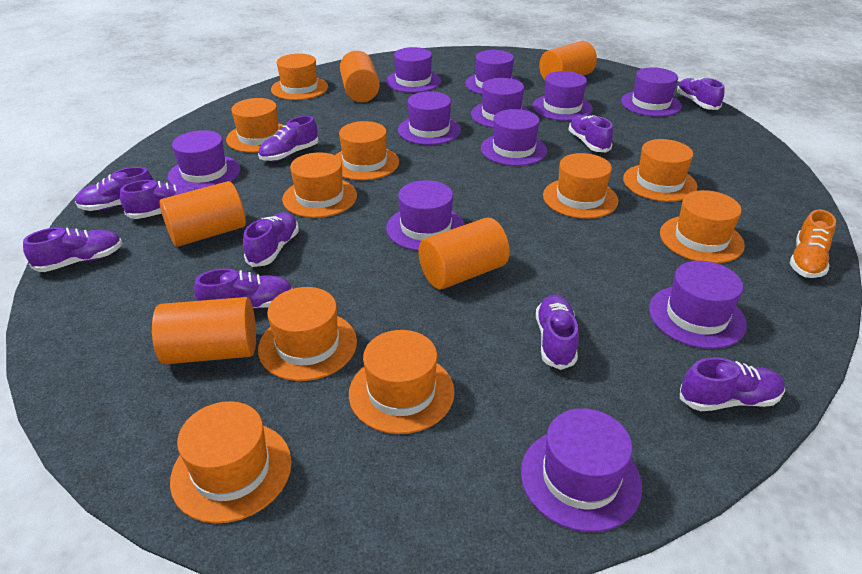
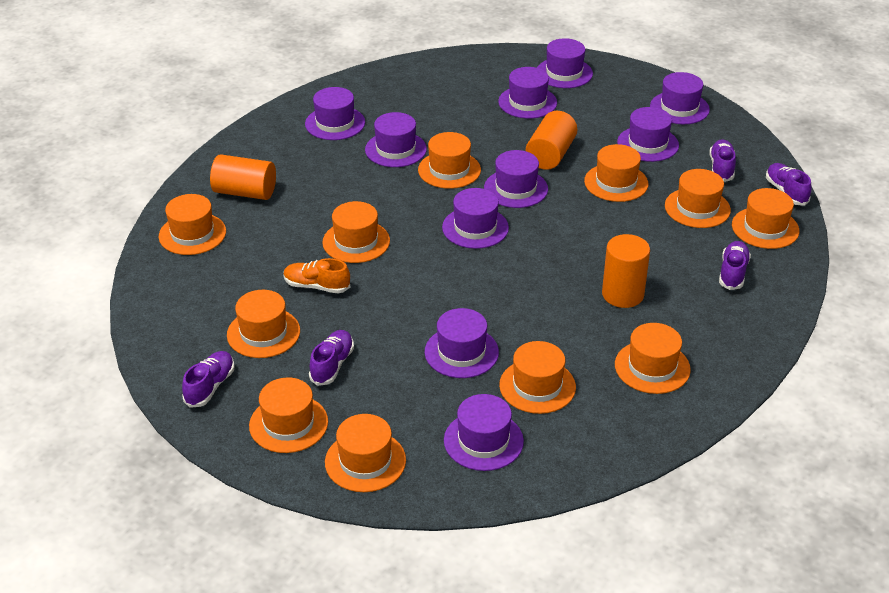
orange cylinder: 5 -> 3
orange hat: 10 -> 11
purple hat: 11 -> 10
purple shoe: 10 -> 5

